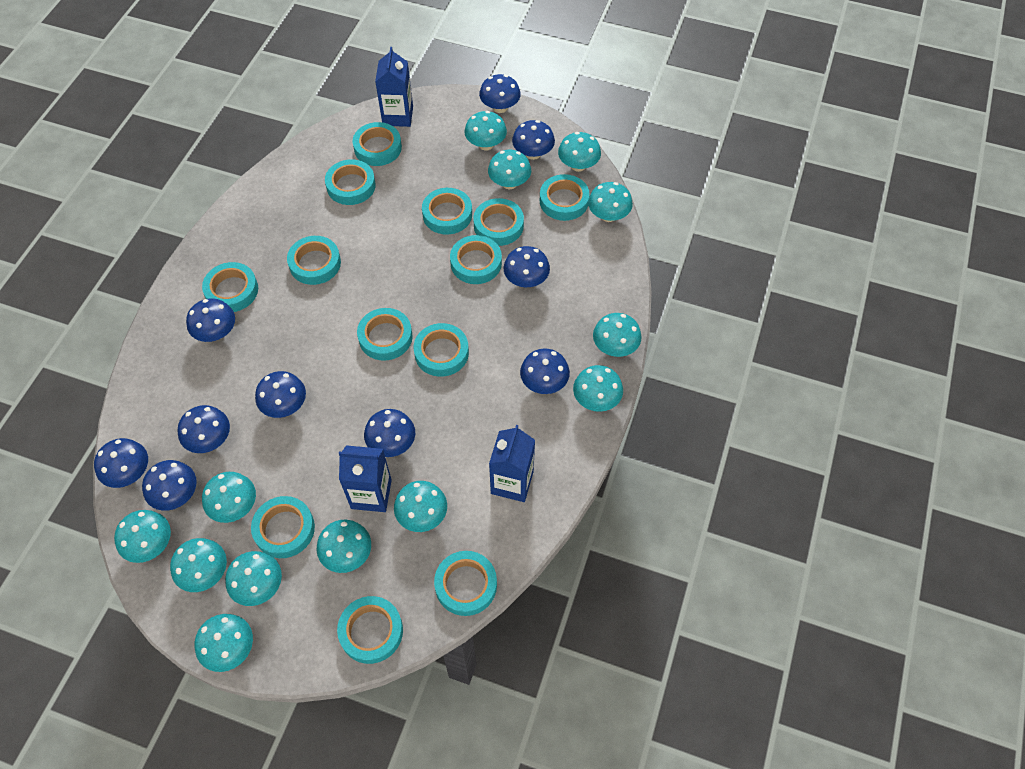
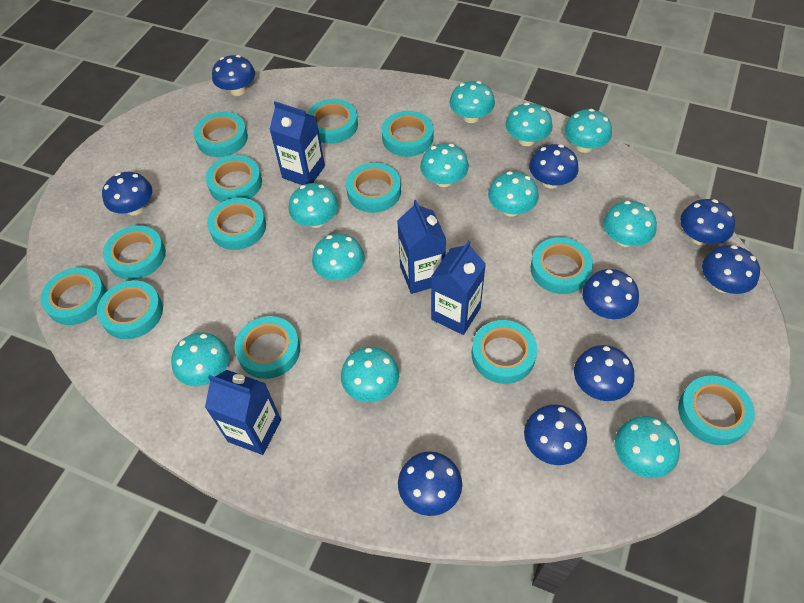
blue carton: 3 -> 4
blue mushroom: 10 -> 9
turquoise mushroom: 13 -> 11

